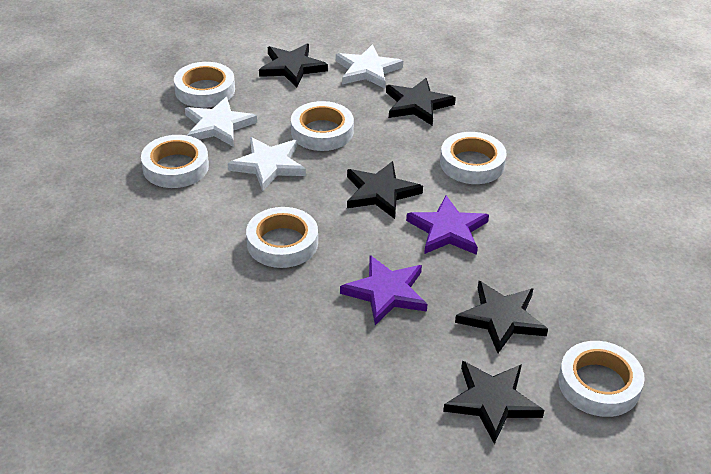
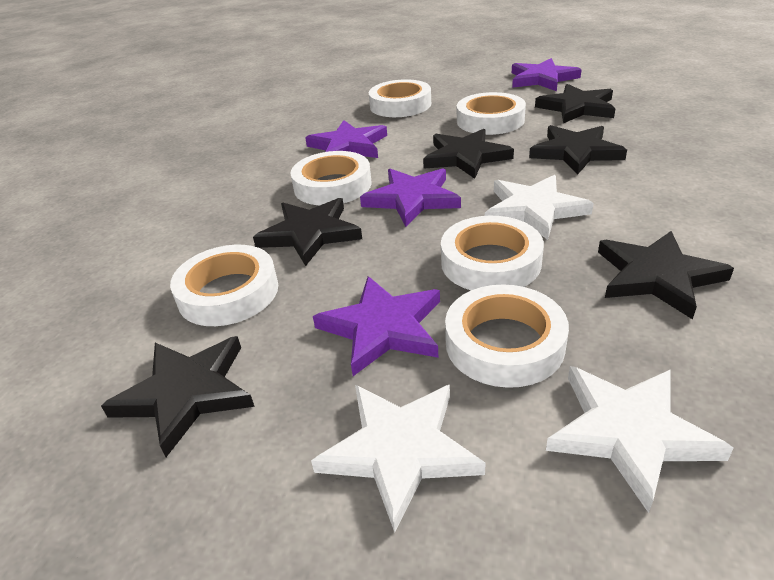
black star: 5 -> 6
purple star: 2 -> 4

